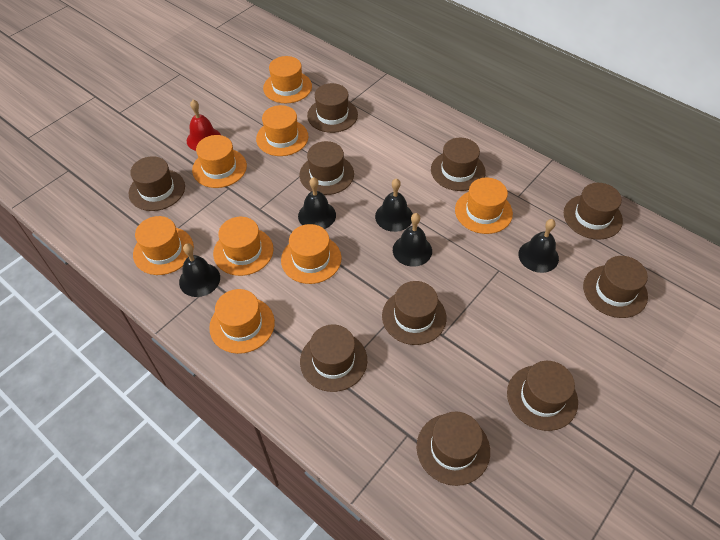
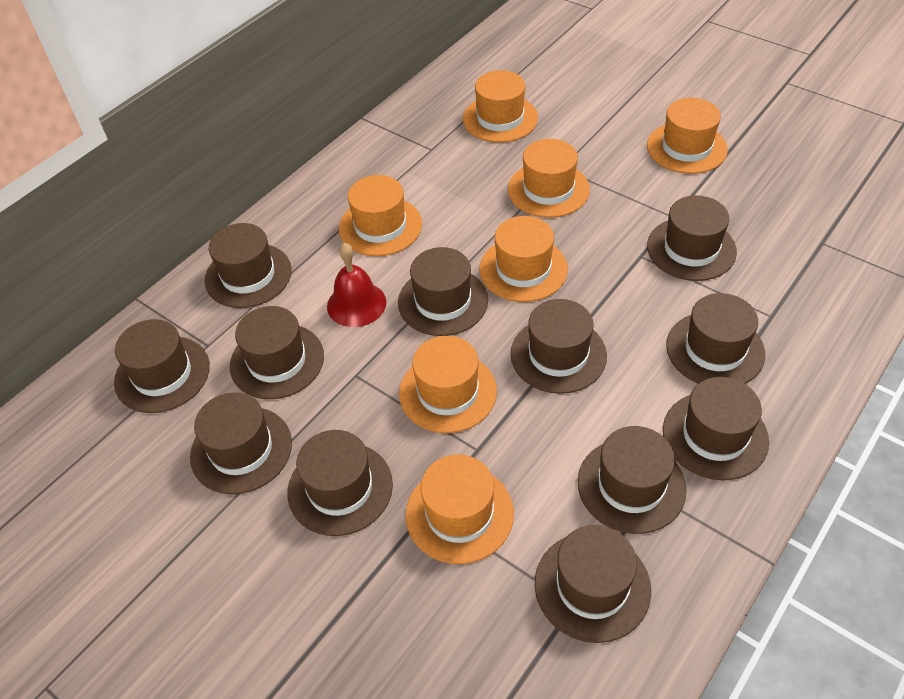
black bell: 5 -> 0
brown hat: 10 -> 12
orange hat: 8 -> 7

